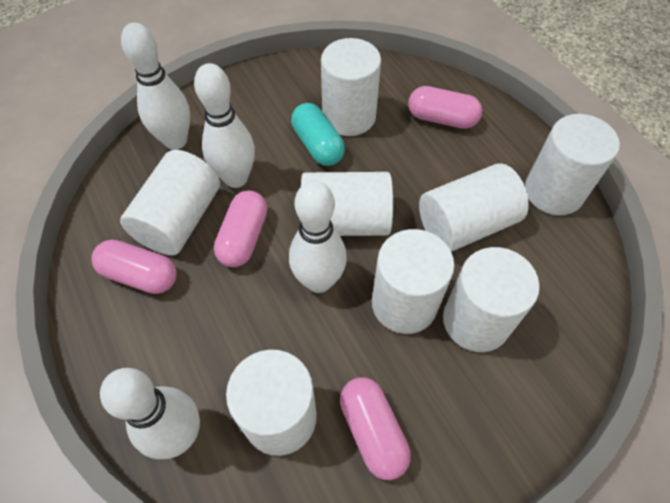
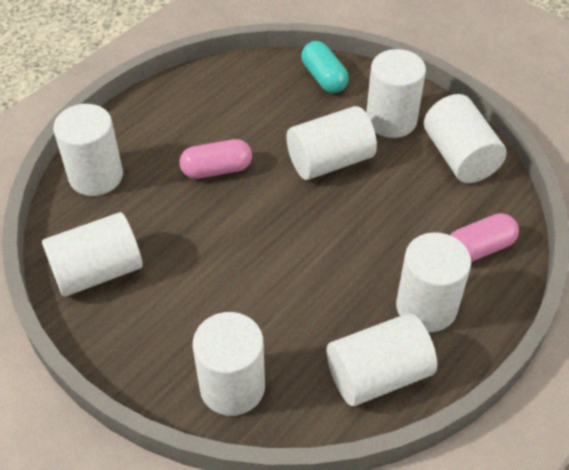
pink capsule: 4 -> 2
white bowling pin: 4 -> 0

